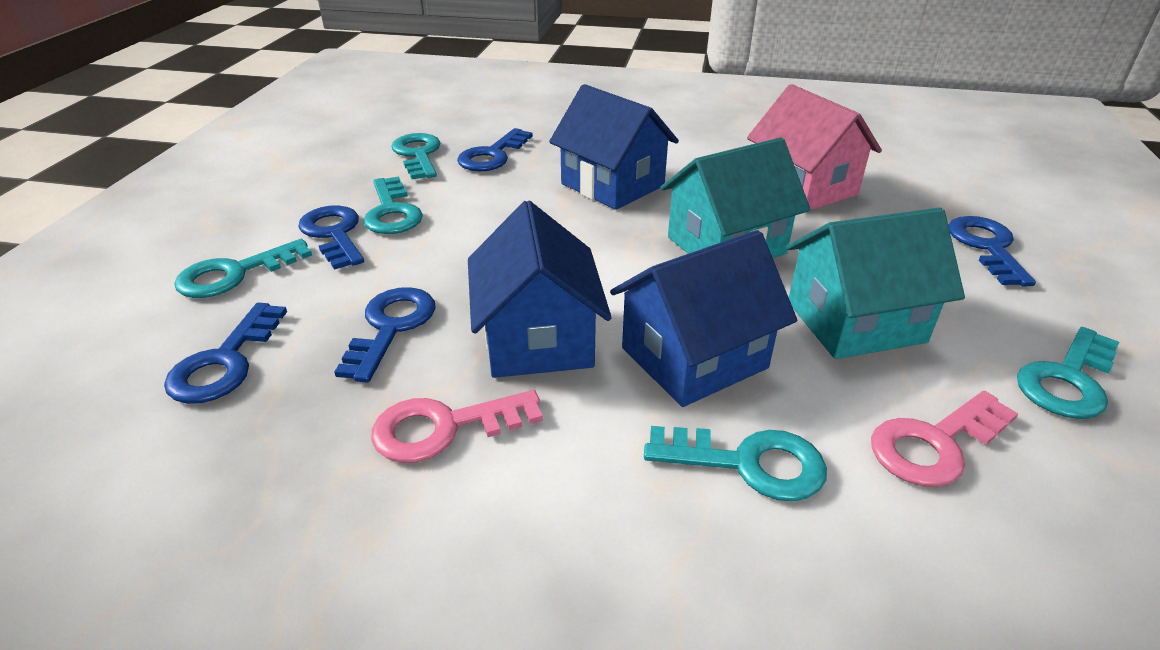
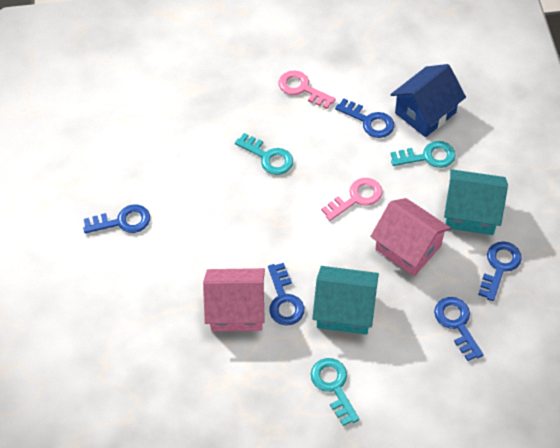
blue house: 3 -> 1
pink house: 1 -> 2
turquoise key: 5 -> 3

